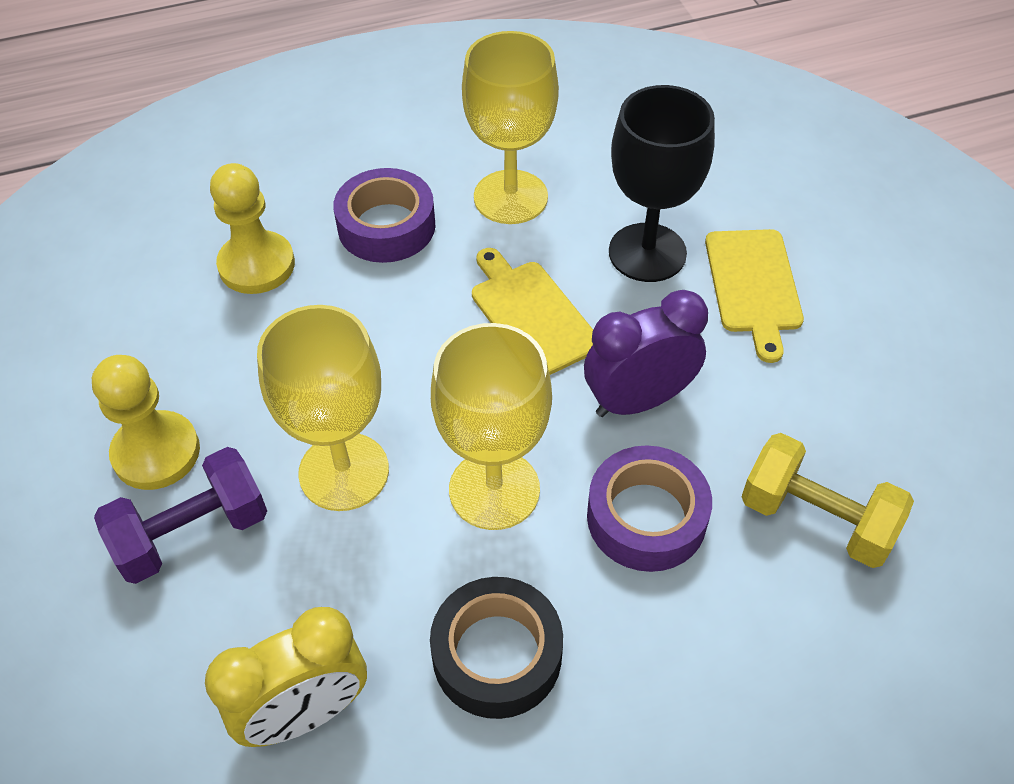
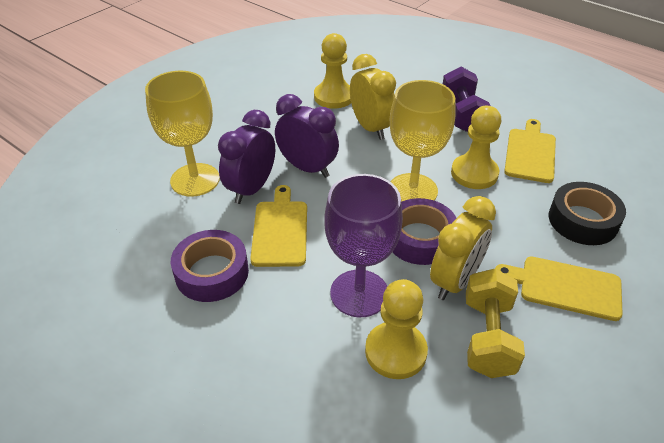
black goblet: 1 -> 0
purple clock: 1 -> 2
purple goblet: 0 -> 1
yellow clock: 1 -> 2
yellow cutting board: 2 -> 3
yellow goblet: 3 -> 2
yellow pawn: 2 -> 3

